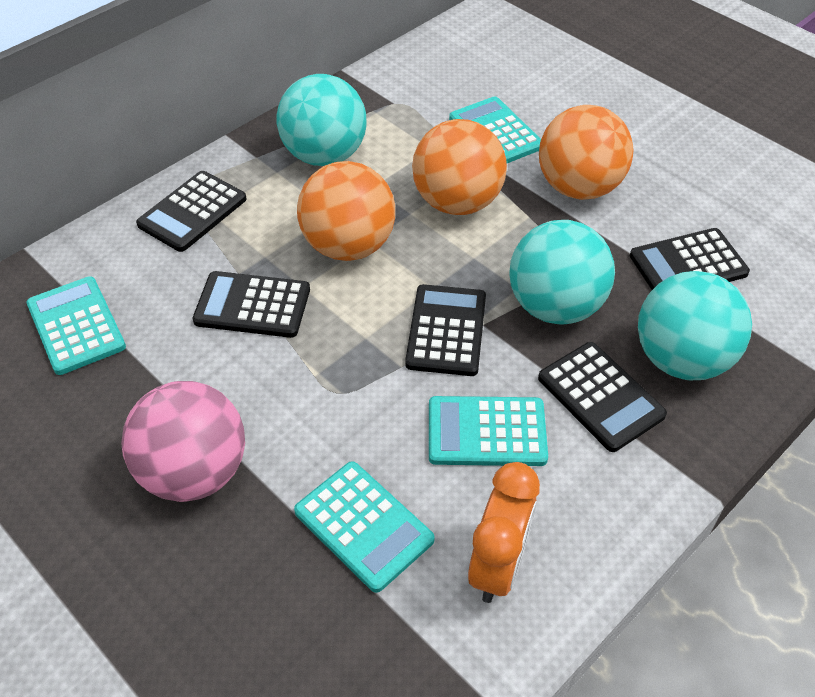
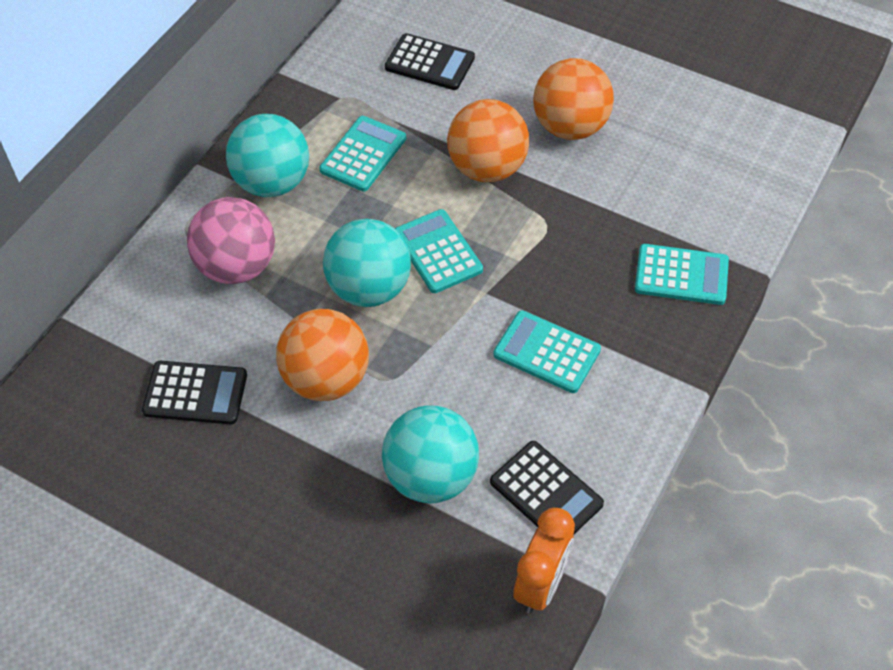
black calculator: 5 -> 3

